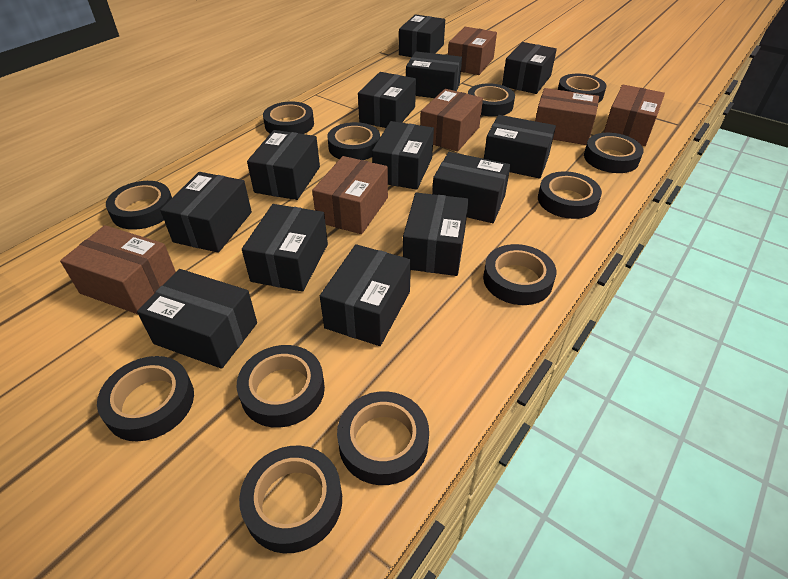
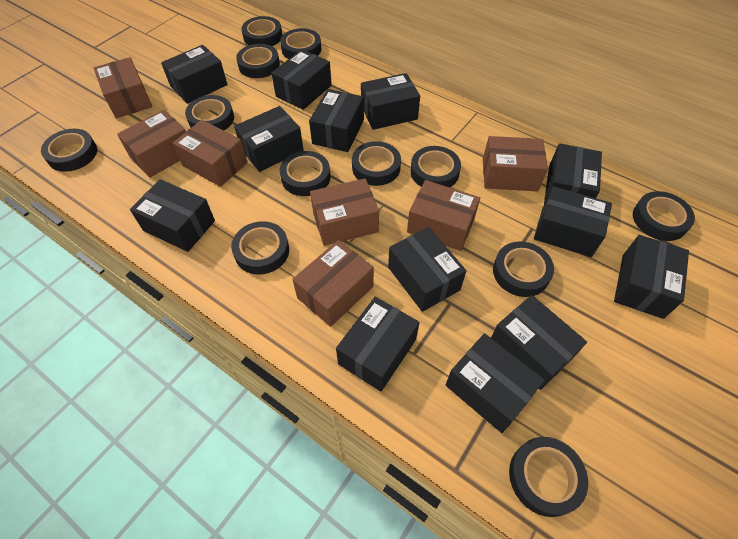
brown box: 6 -> 7

